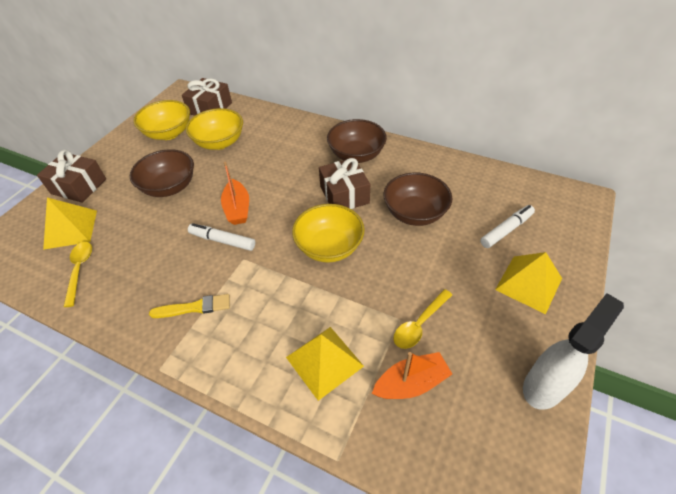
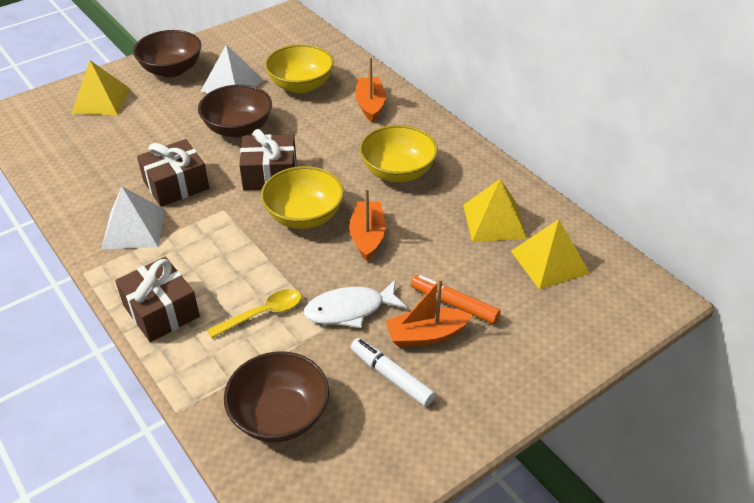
orange boat: 2 -> 3
orange marker: 0 -> 1
white fish: 0 -> 1
white marker: 2 -> 1
white pyramid: 0 -> 2
white spray bottle: 1 -> 0
yellow brush: 1 -> 0
yellow spoon: 2 -> 1

